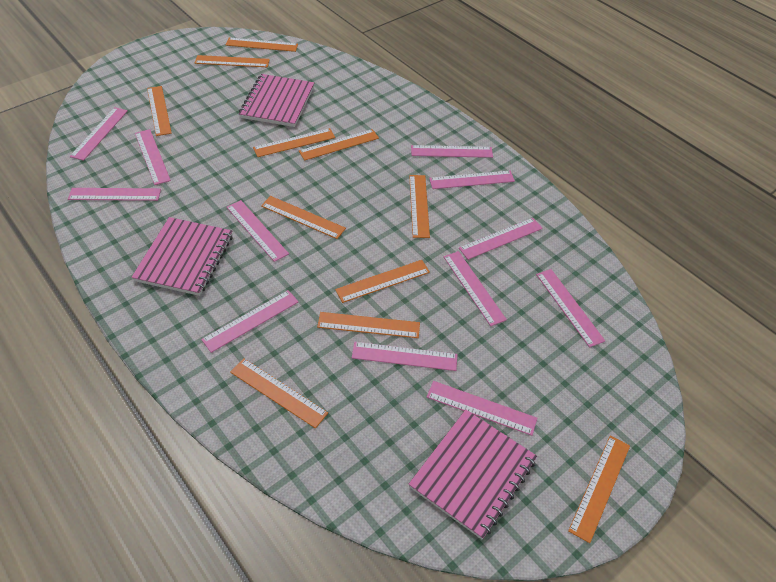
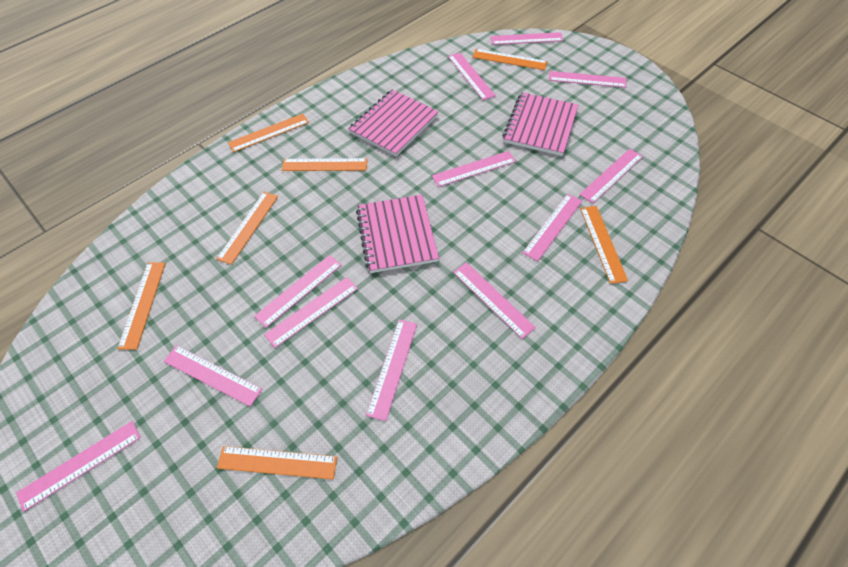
orange ruler: 11 -> 7

